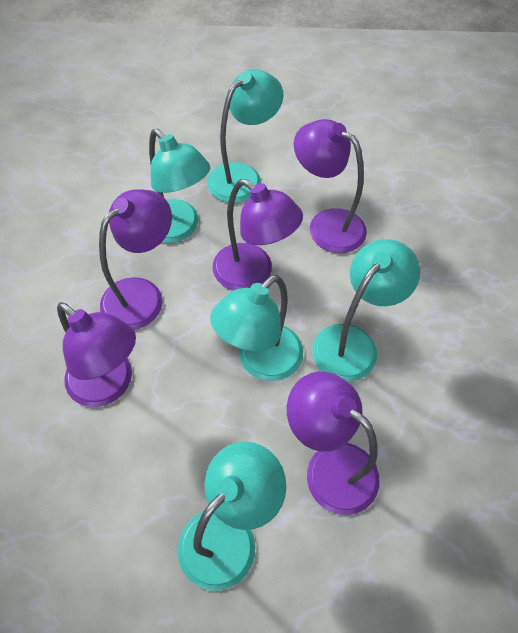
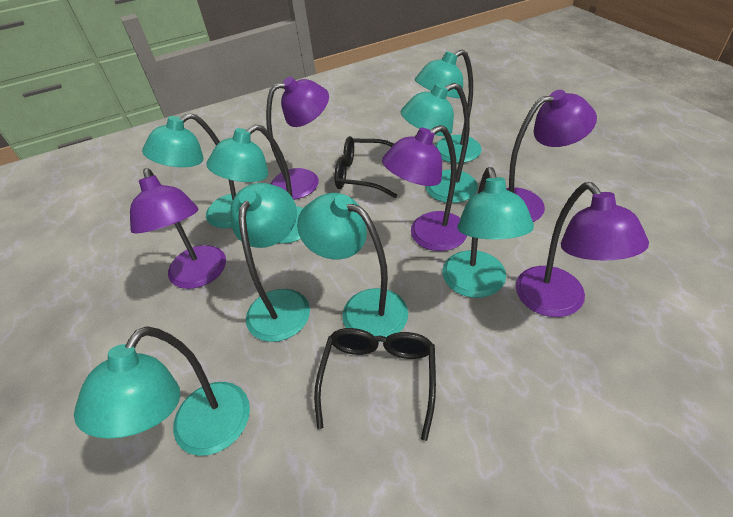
black glasses: 0 -> 2
turquoise lamp: 5 -> 8

